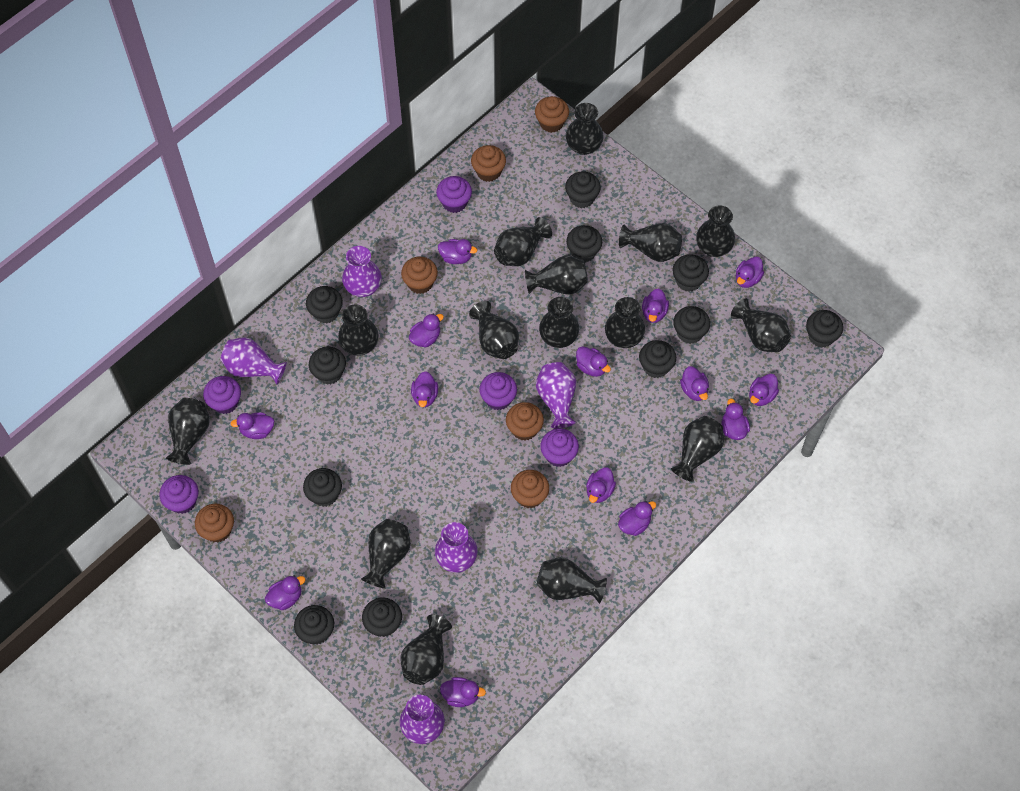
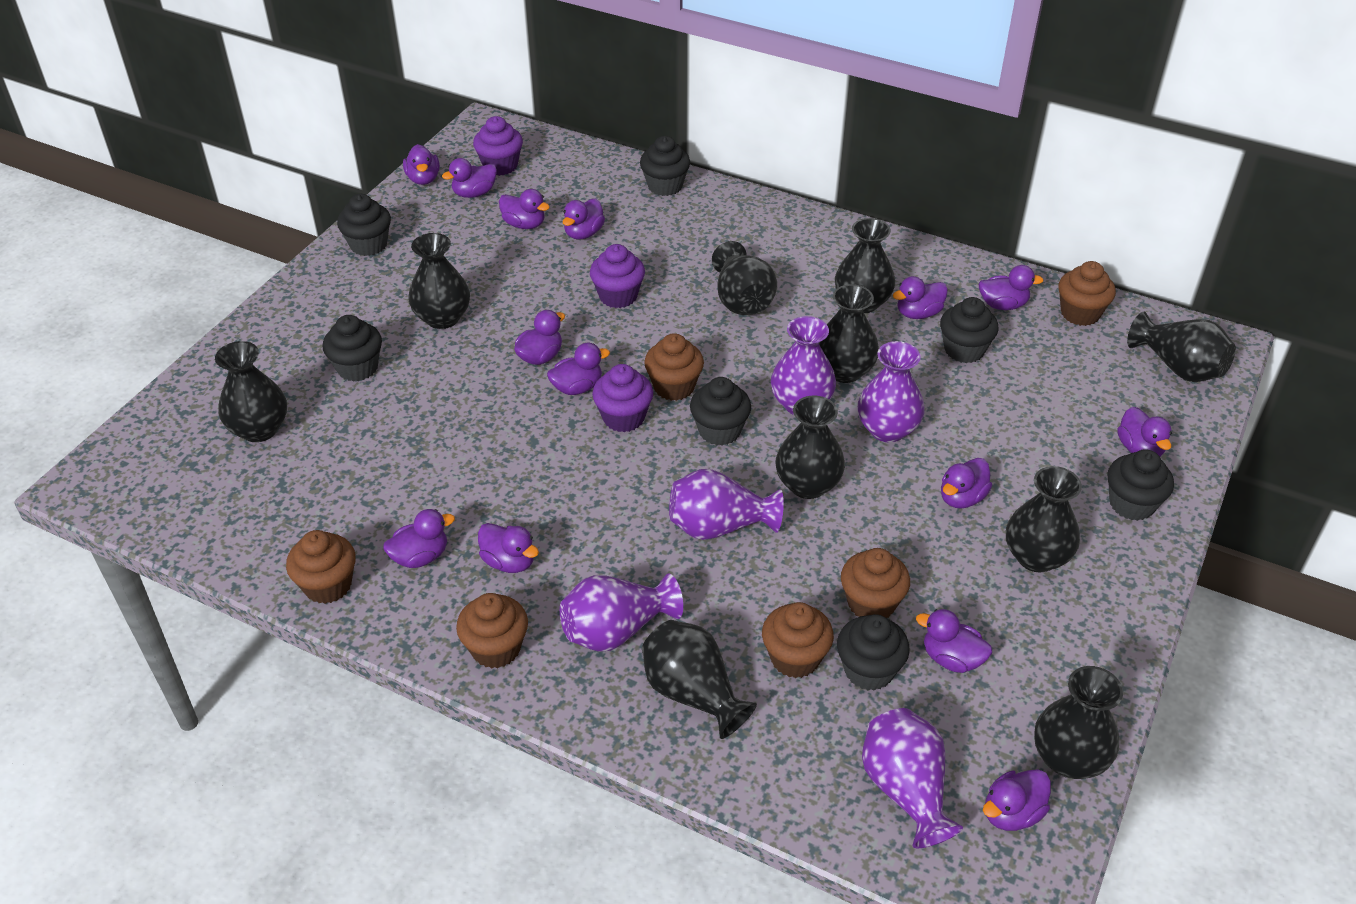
black cupcake: 11 -> 7
black vase: 15 -> 10
purple cupcake: 5 -> 3

